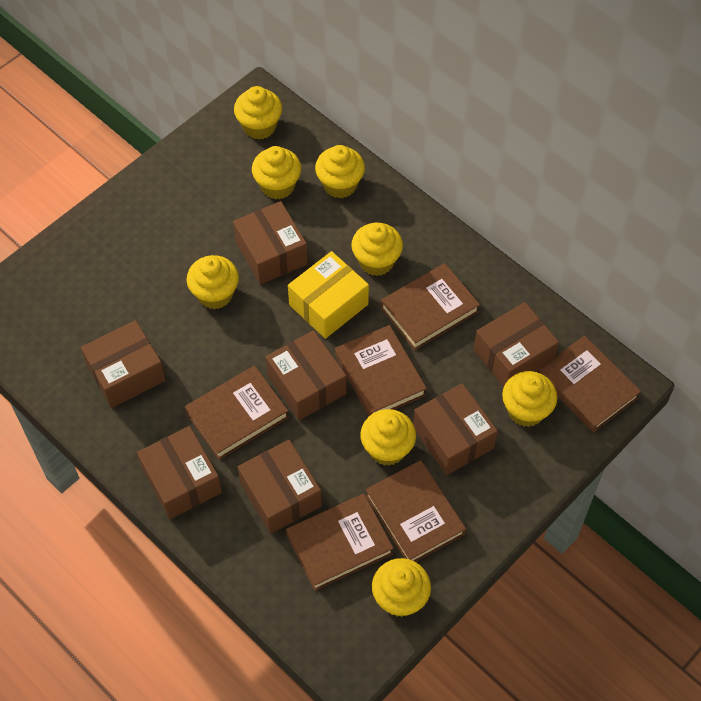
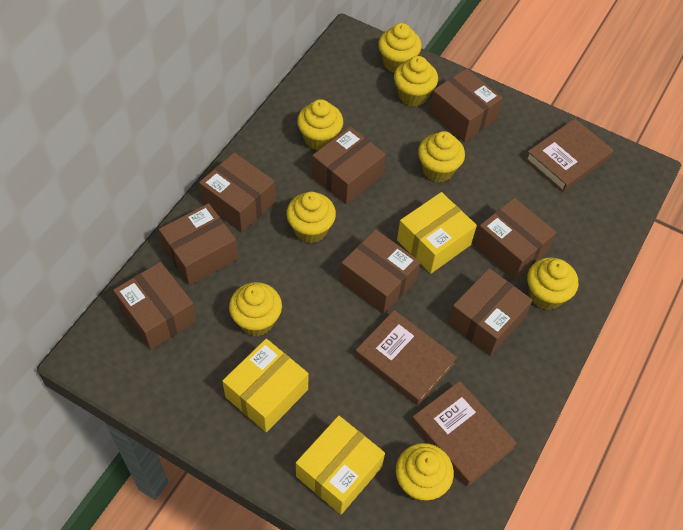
brown book: 6 -> 3
brown box: 7 -> 8
yellow box: 1 -> 3

